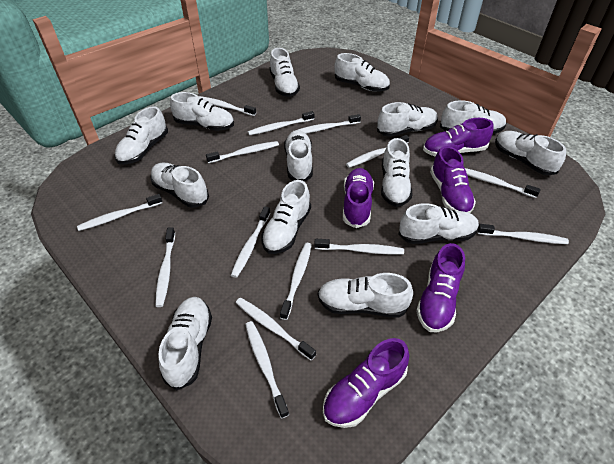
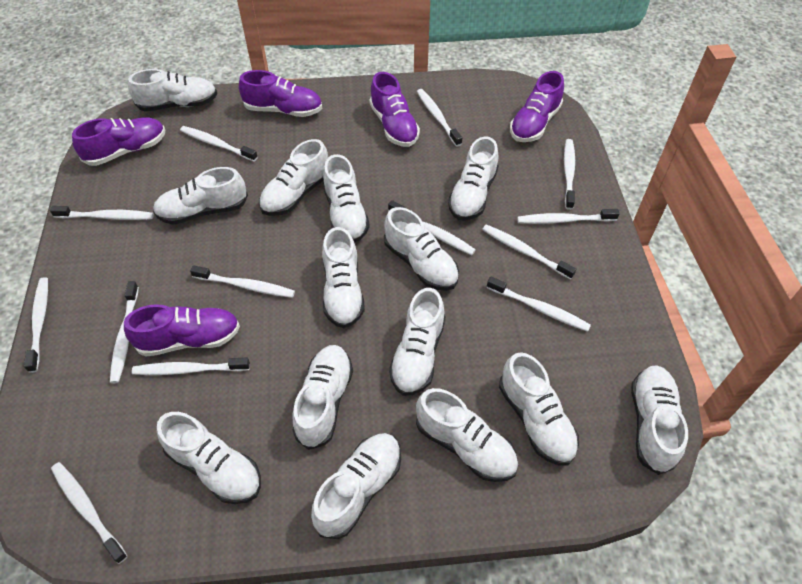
white toothbrush: 14 -> 13

